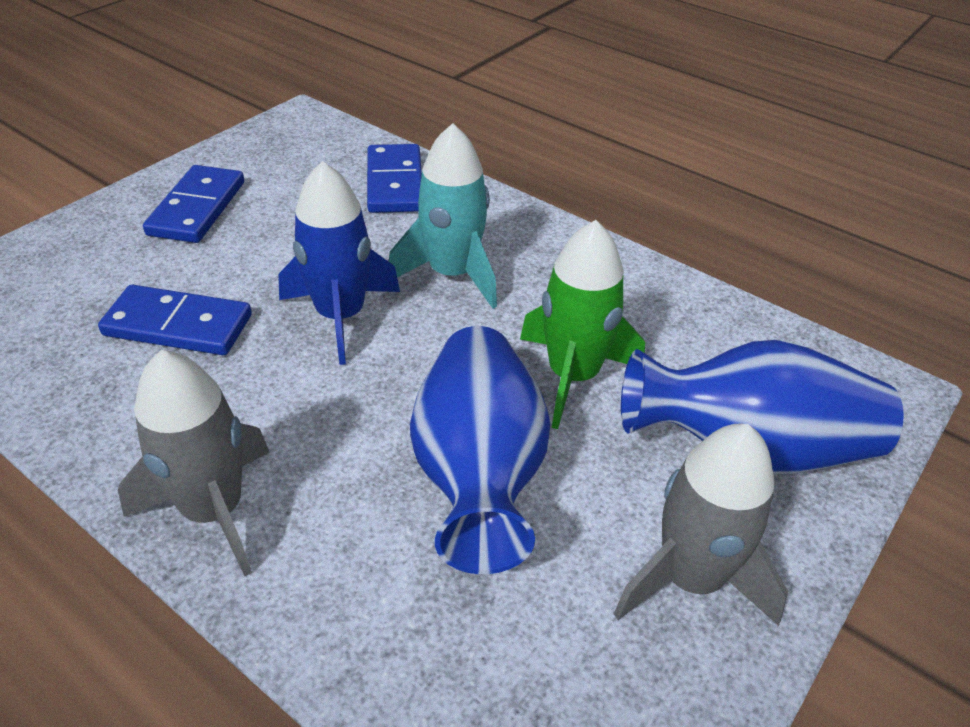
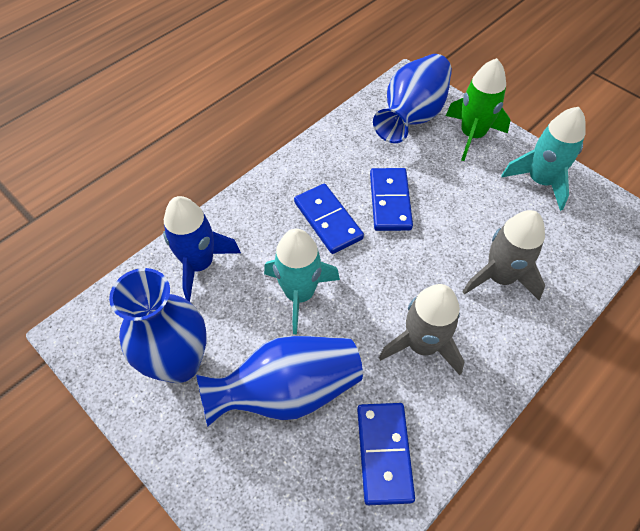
blue vase: 2 -> 3
turquoise rocket: 1 -> 2

